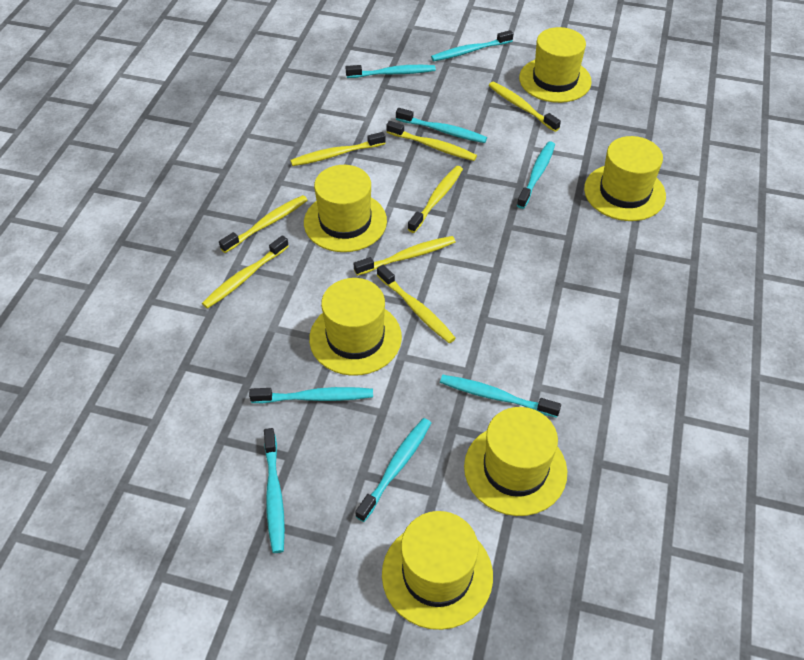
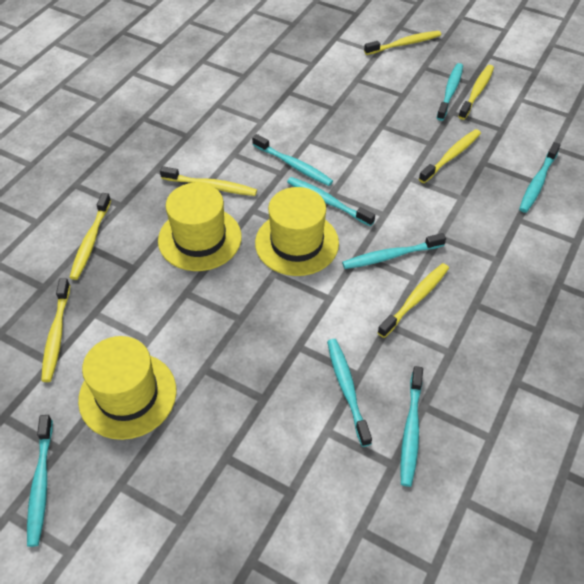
yellow hat: 6 -> 3
yellow toothbrush: 8 -> 7

